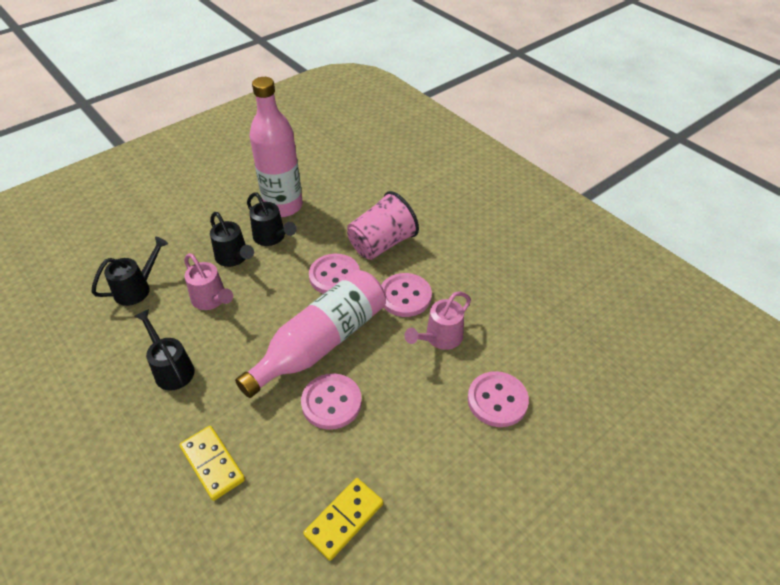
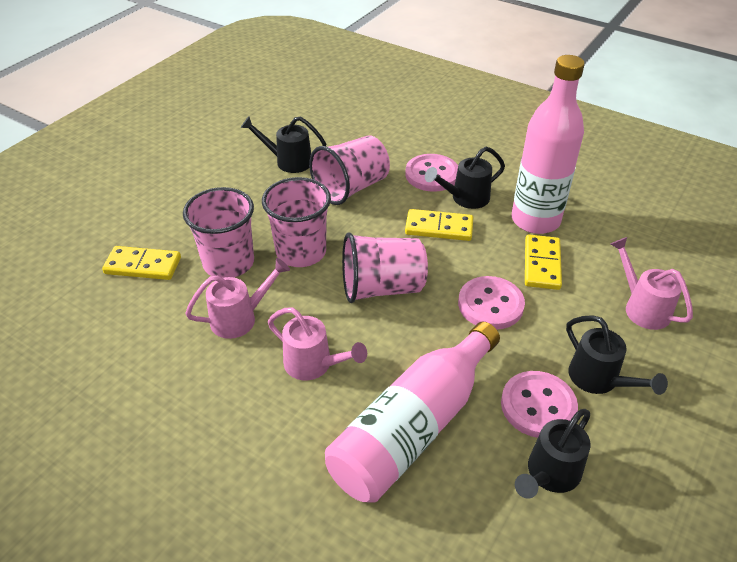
pink button: 4 -> 3
pink cup: 1 -> 4
pink watering can: 2 -> 3
yellow domino: 2 -> 3

